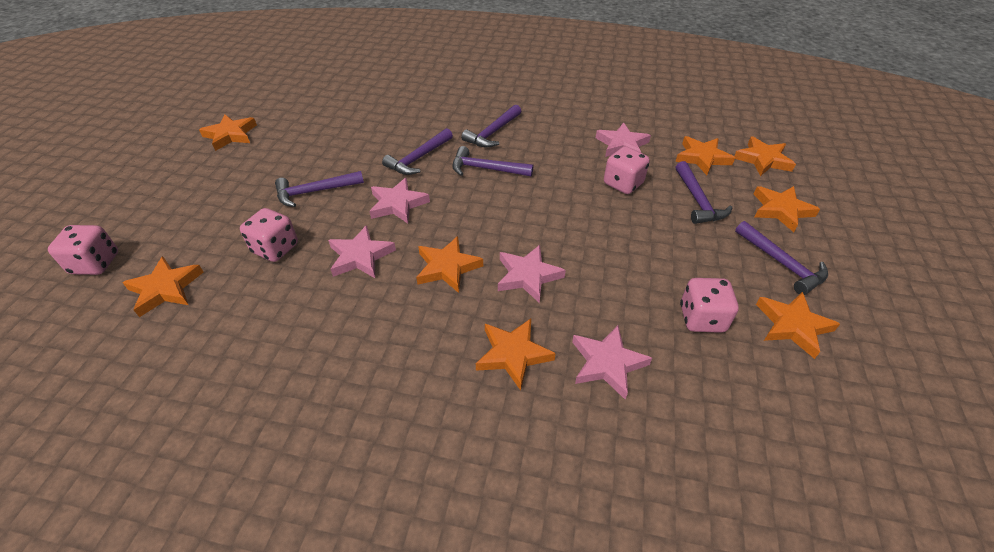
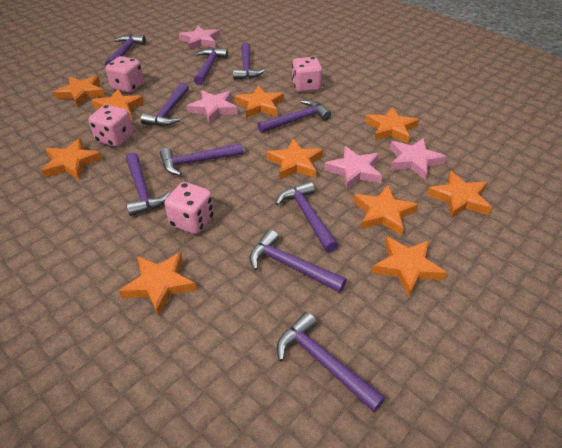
orange star: 8 -> 10
pink star: 5 -> 4
purple hammer: 6 -> 10

